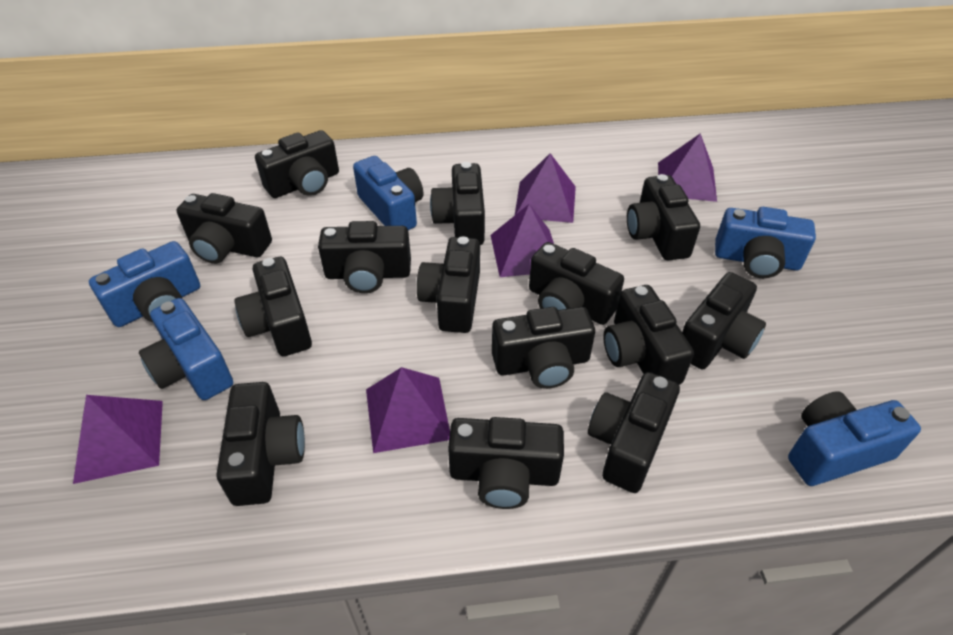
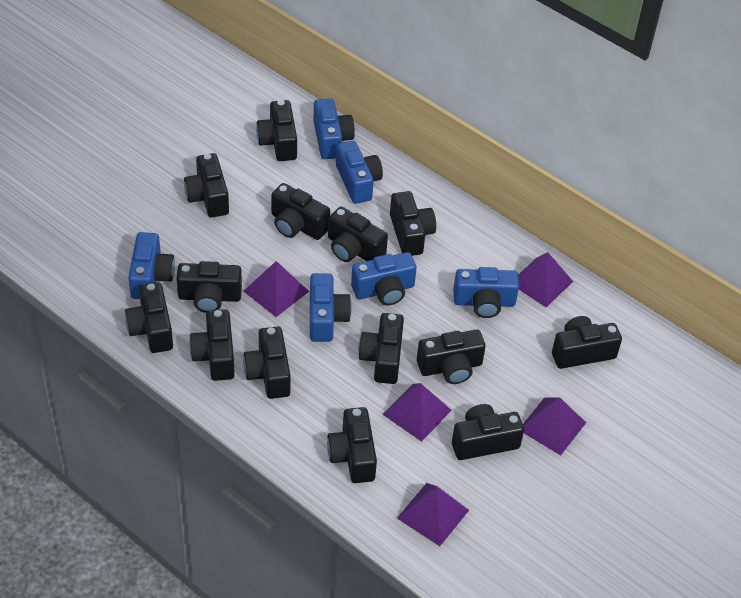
blue camera: 5 -> 6

